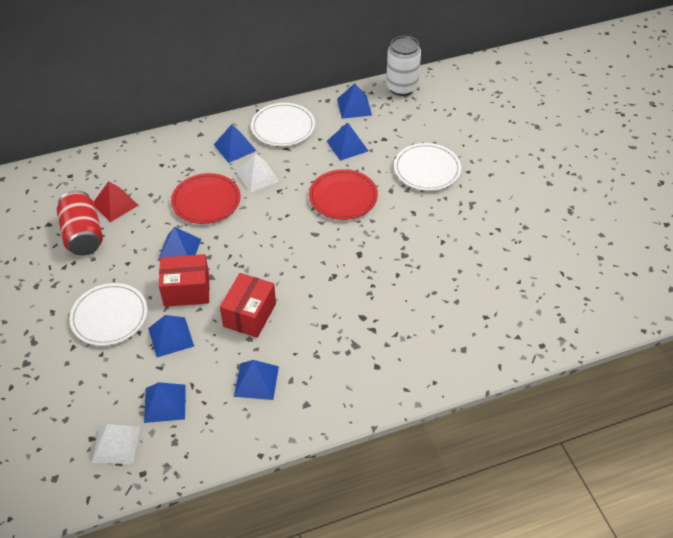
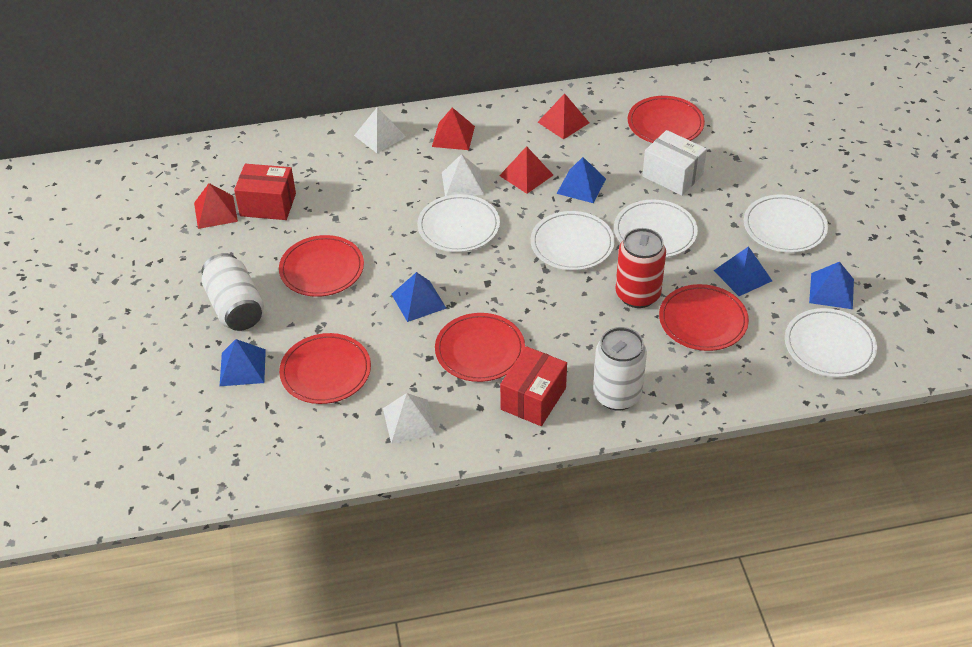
blue pyramid: 7 -> 5
red plate: 2 -> 5
red pyramid: 1 -> 4
white box: 0 -> 1
white can: 1 -> 2
white plate: 3 -> 5
white pyramid: 2 -> 3

